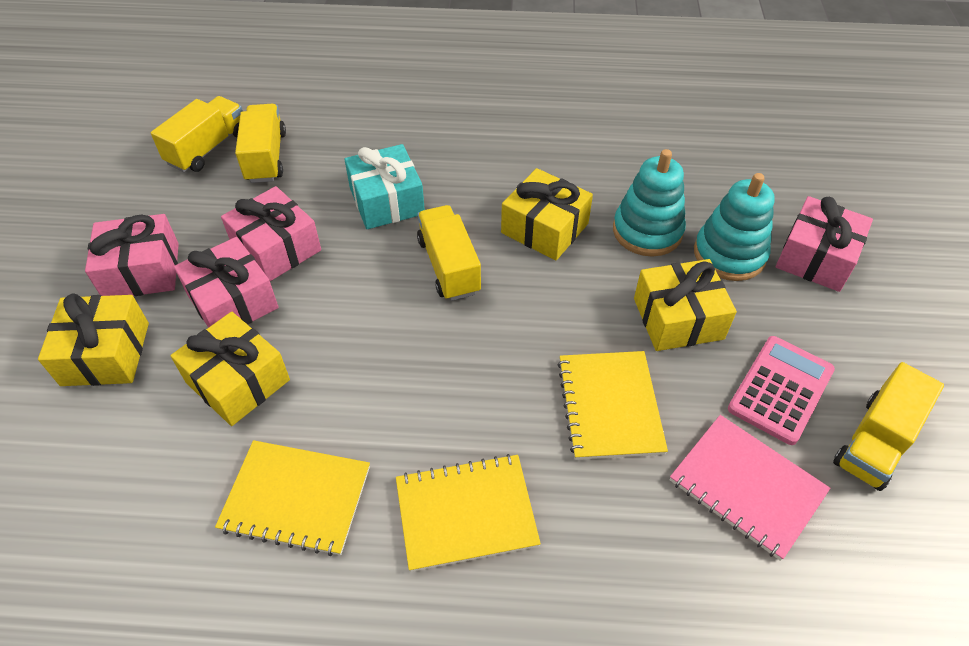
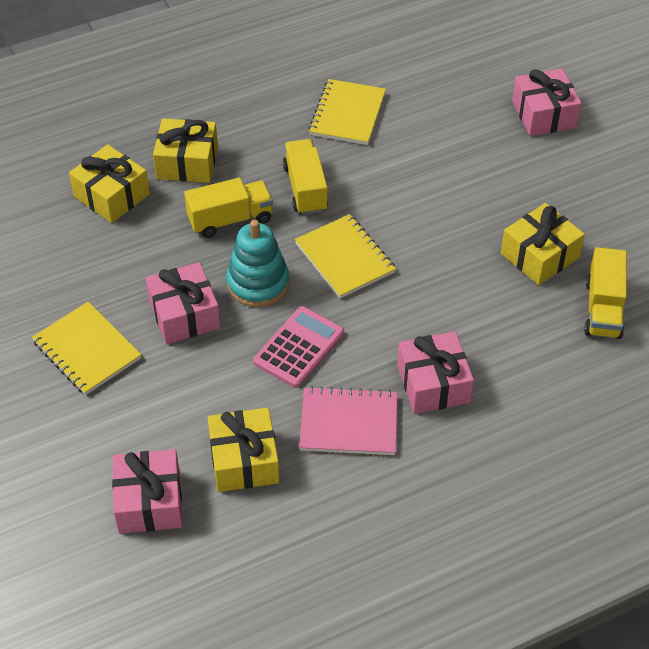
turquoise gift: 1 -> 0
turquoise stacking toy: 2 -> 1
yellow truck: 4 -> 3

